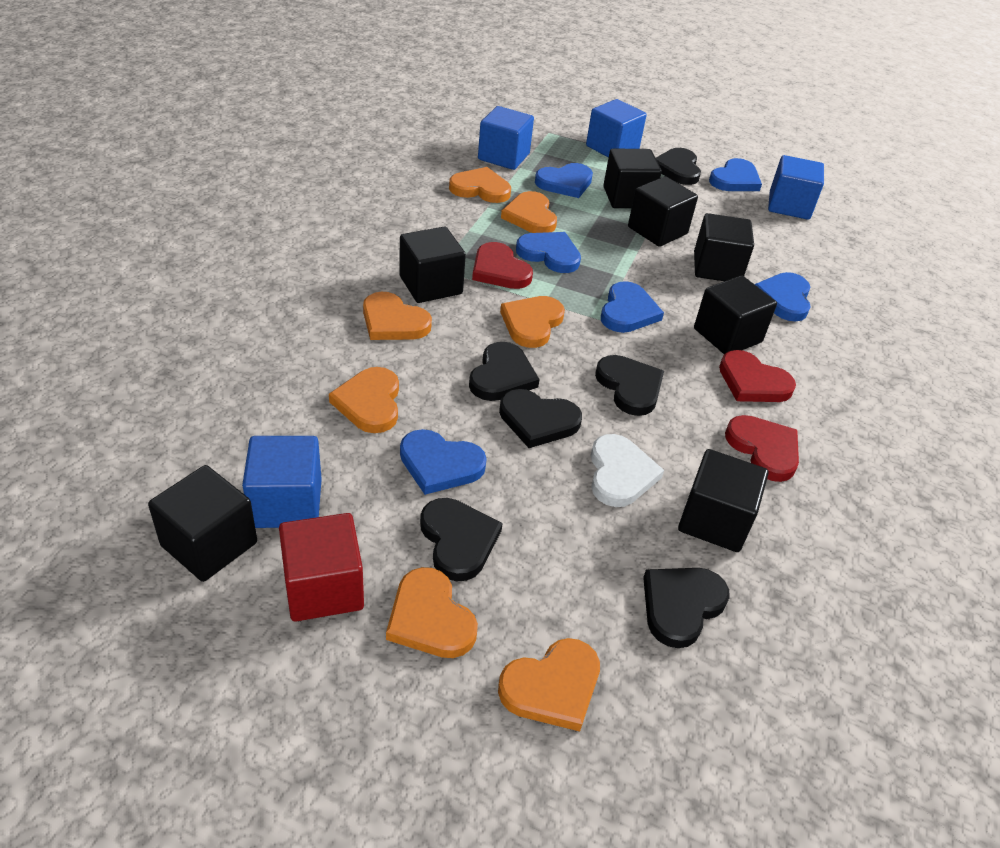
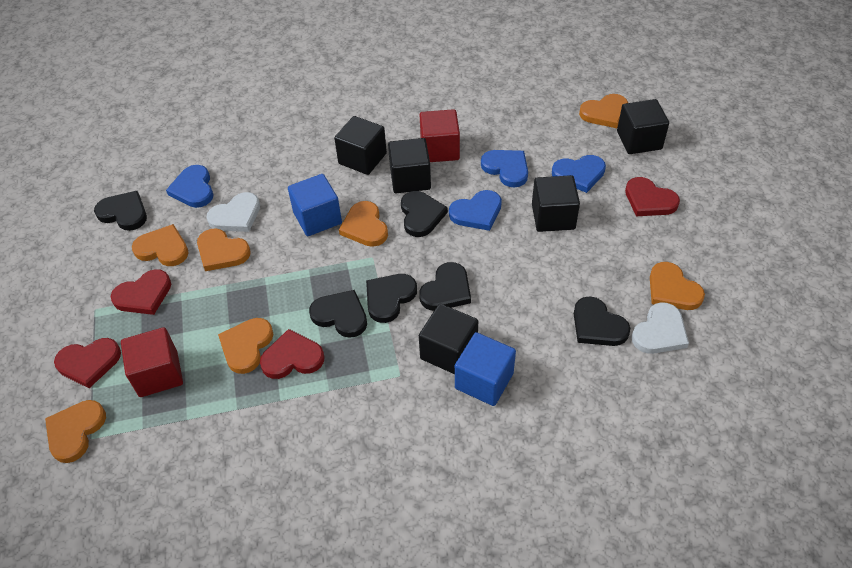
black cube: 7 -> 5
blue cube: 4 -> 2
blue heart: 6 -> 4
red cube: 1 -> 2
red heart: 3 -> 4
white heart: 1 -> 2

